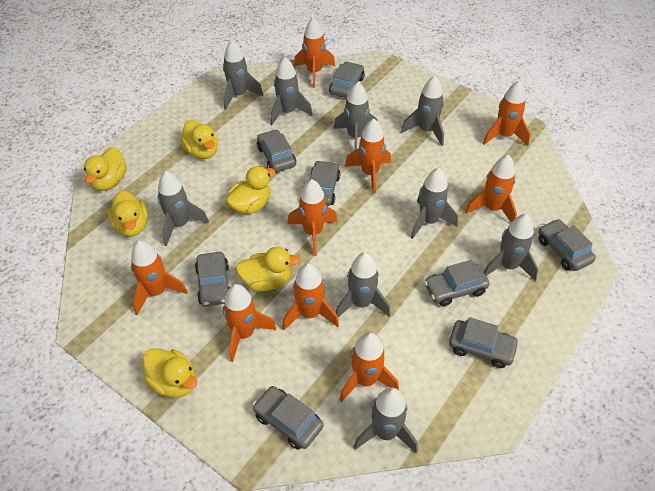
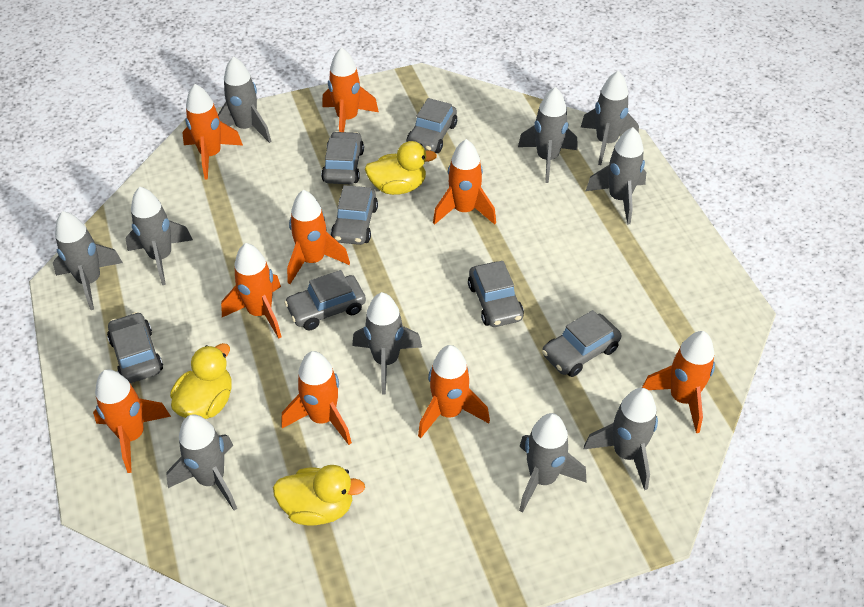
grey car: 8 -> 7
grey rocket: 9 -> 10
yellow duck: 6 -> 3

